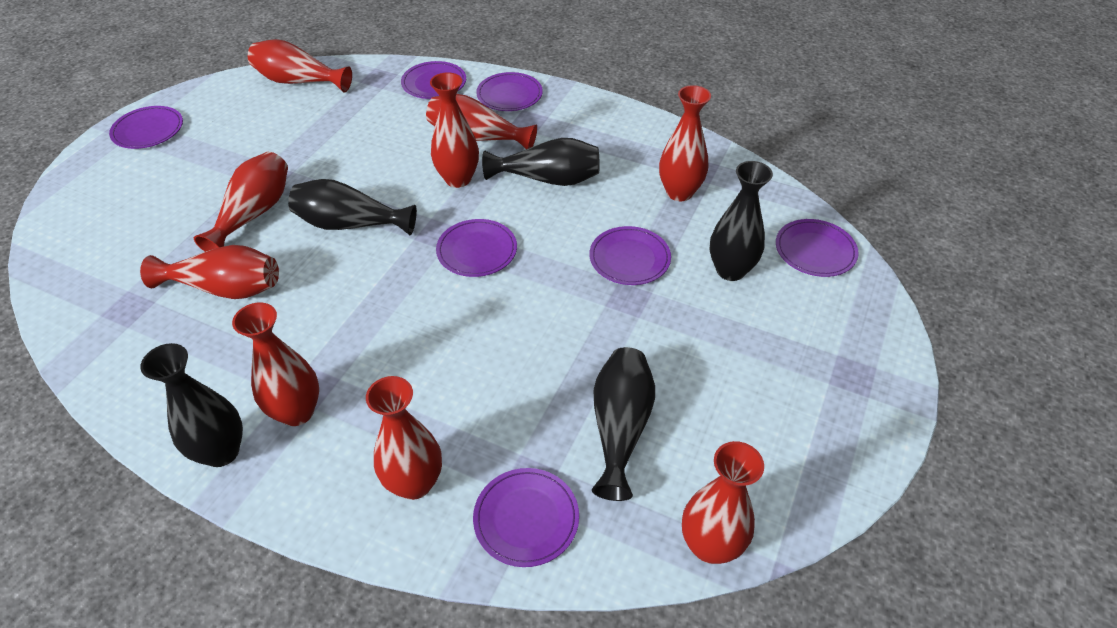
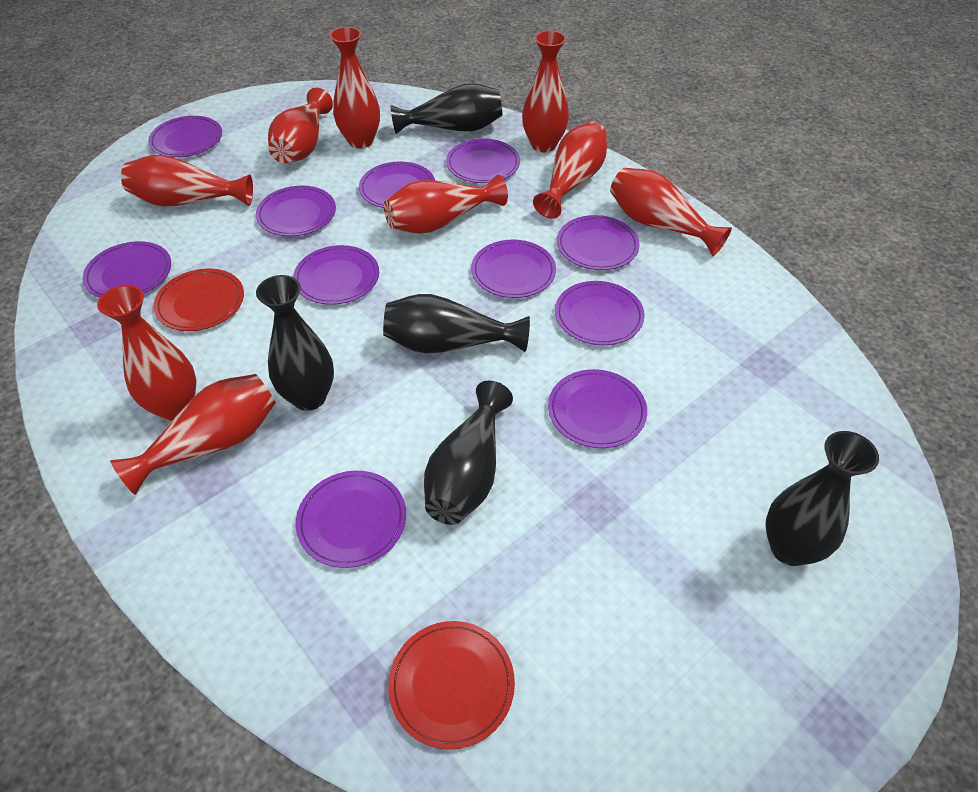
purple plate: 7 -> 11
red plate: 0 -> 2

